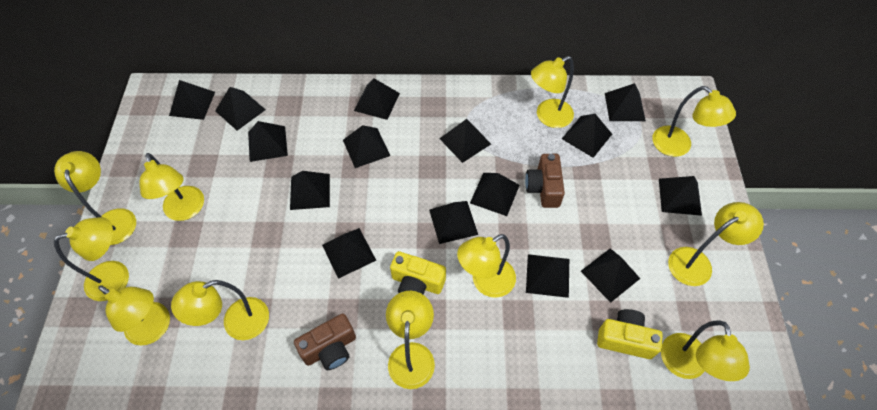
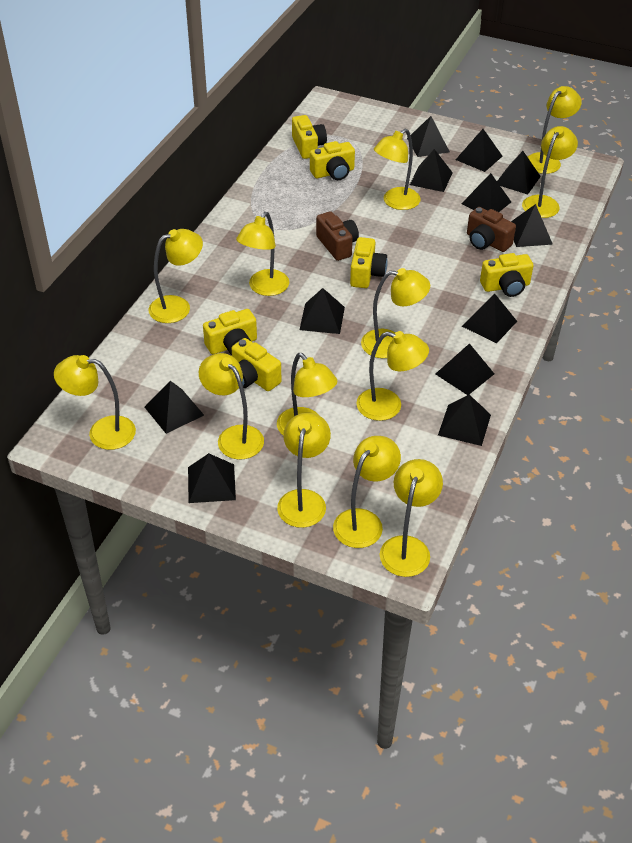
black pyramid: 15 -> 12
yellow camera: 2 -> 6
yellow lamp: 11 -> 13

